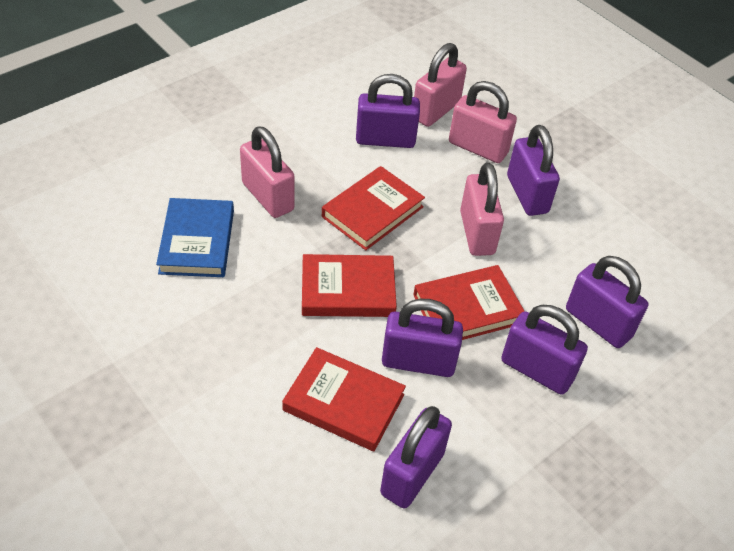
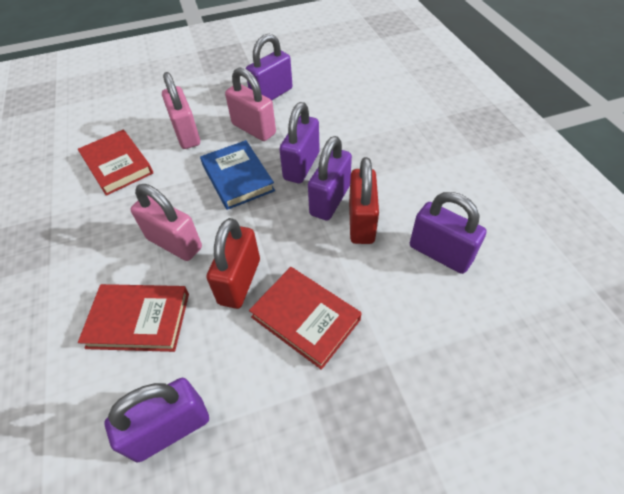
pink padlock: 4 -> 3
purple padlock: 6 -> 5
red book: 4 -> 3
red padlock: 0 -> 2

